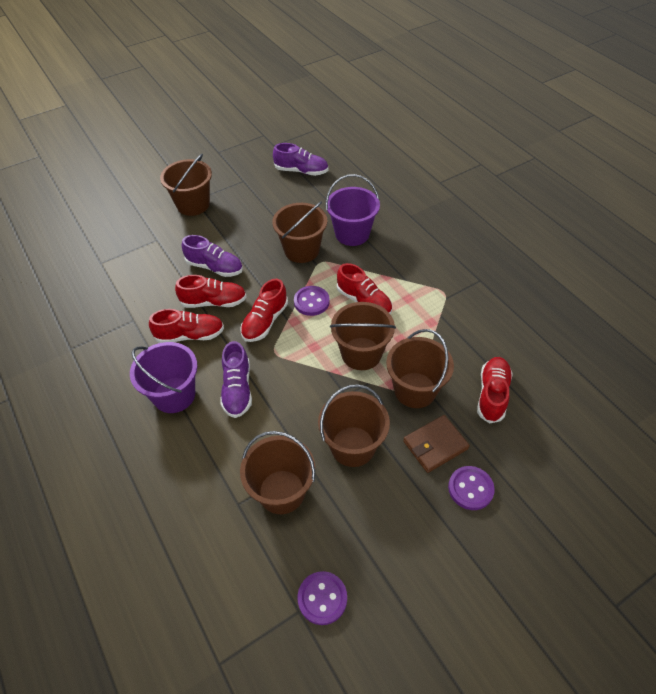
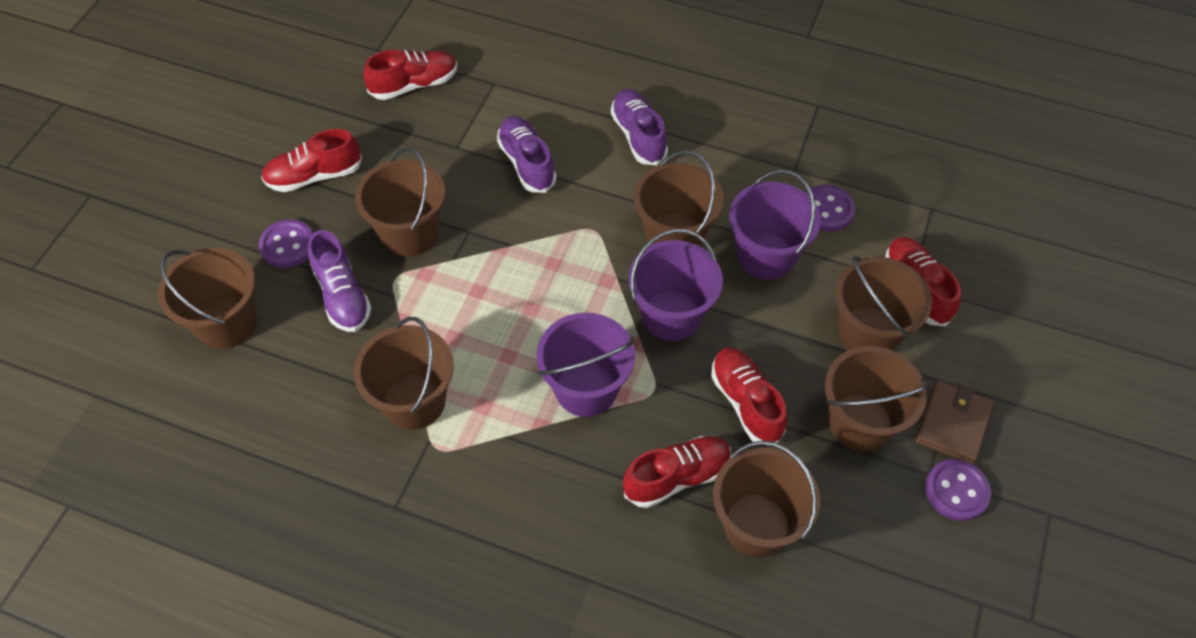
brown bucket: 6 -> 7
purple bucket: 2 -> 3

